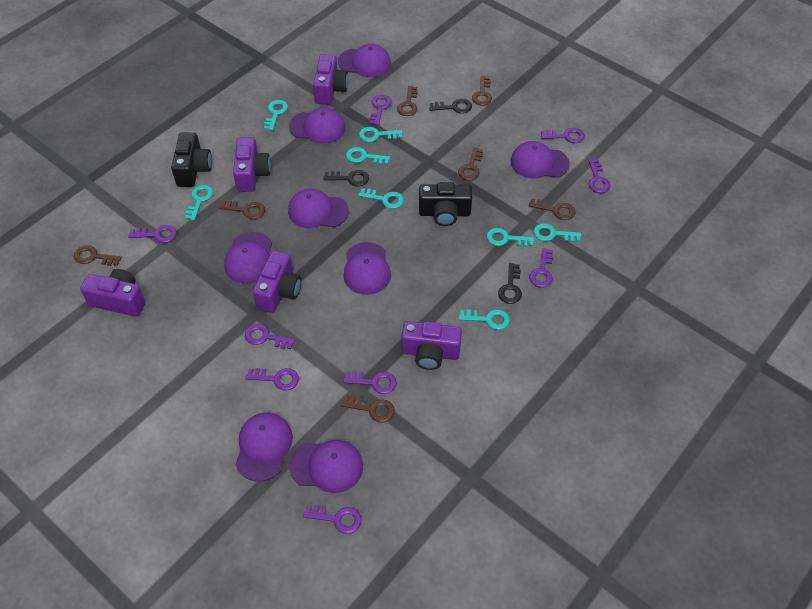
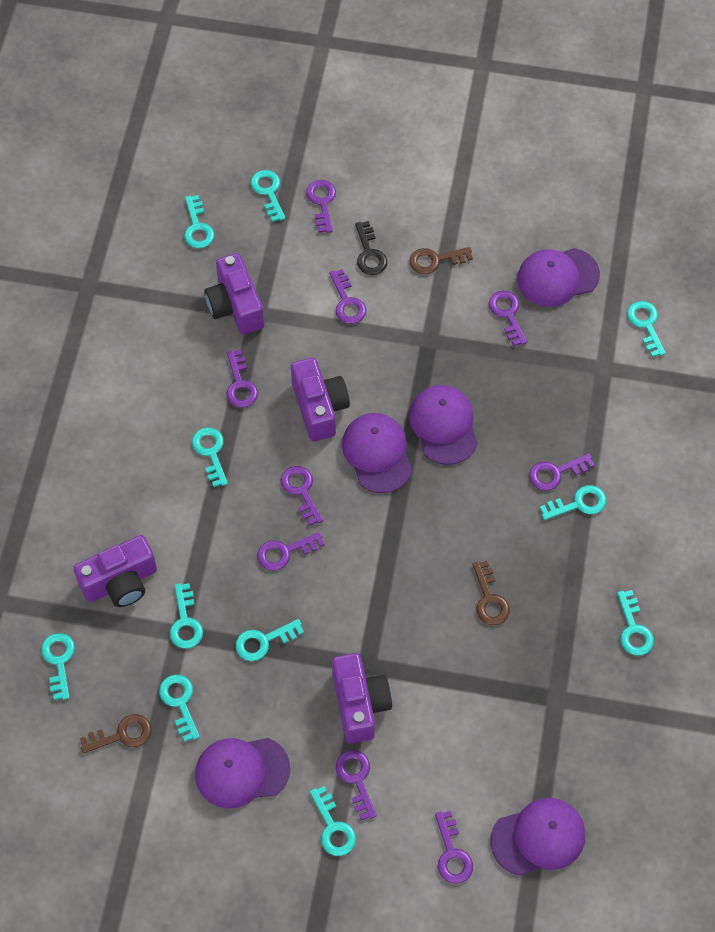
black camera: 2 -> 0
black key: 3 -> 1
brown key: 7 -> 3
purple camera: 5 -> 4
purple cap: 8 -> 5
turquoise key: 8 -> 11

